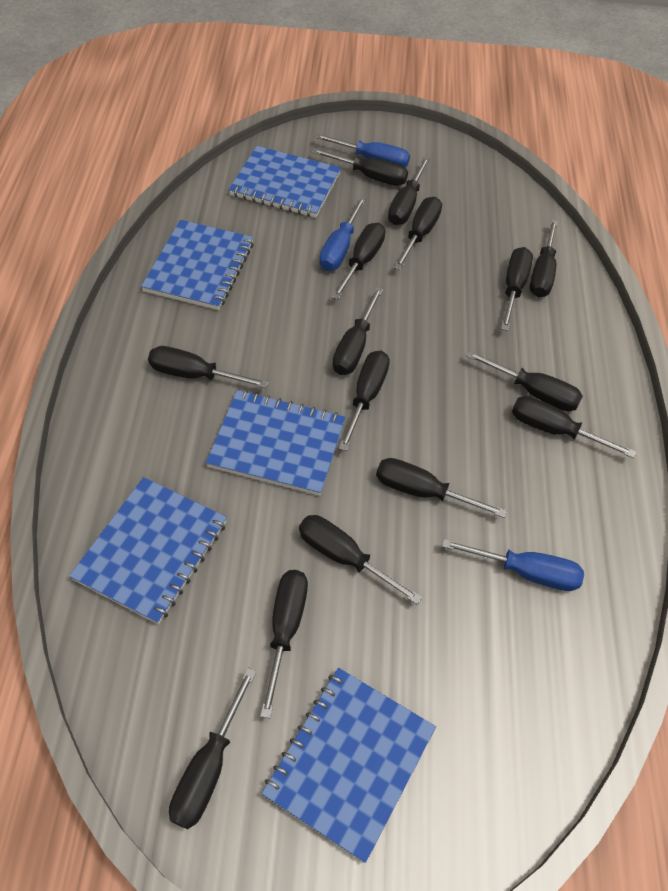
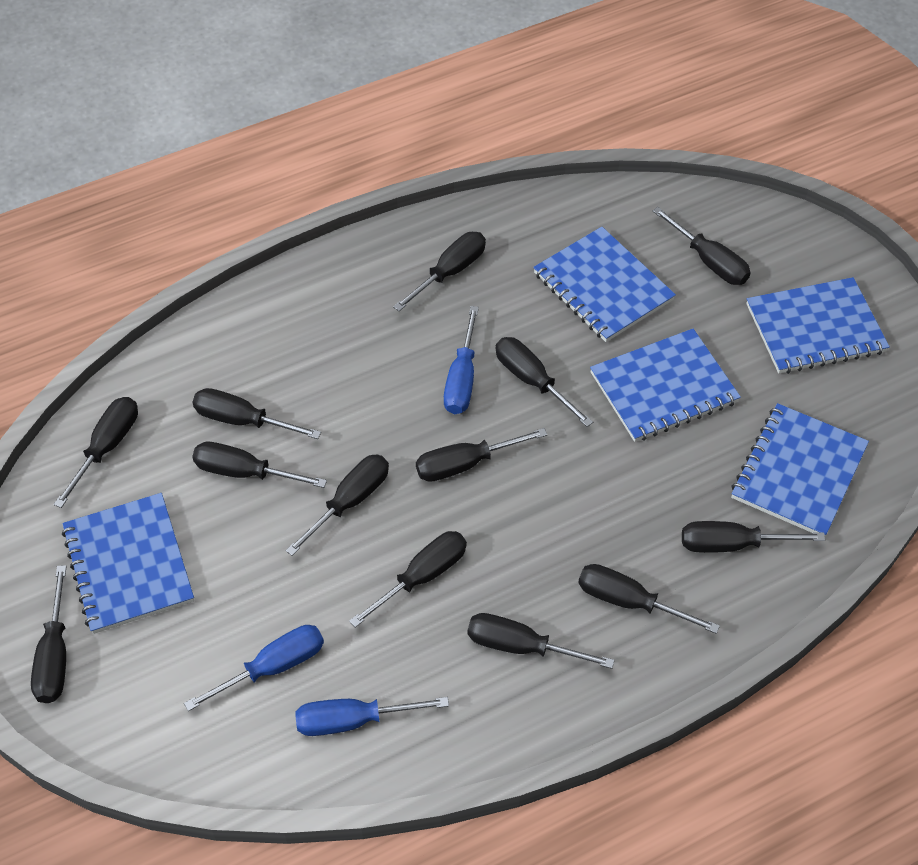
black screwdriver: 15 -> 13

